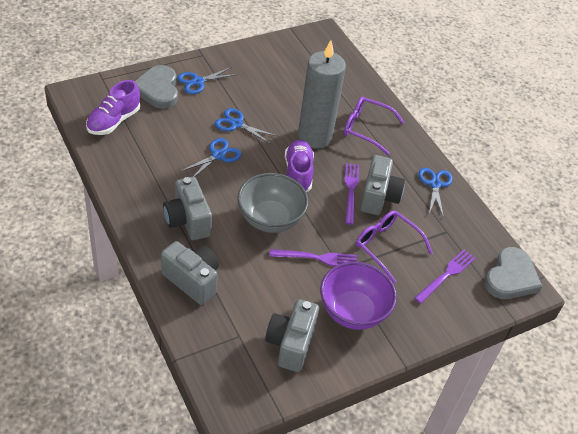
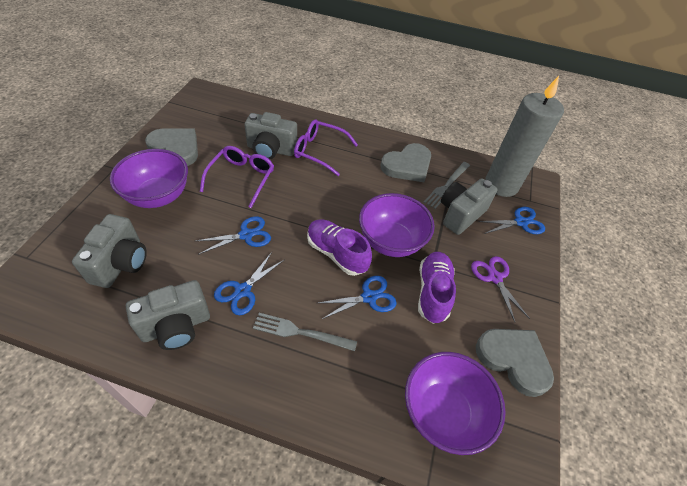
grey bowl: 1 -> 0
grey fork: 0 -> 2
grey heart: 2 -> 3
purple bowl: 1 -> 3
purple fork: 3 -> 0
purple scissors: 0 -> 1

